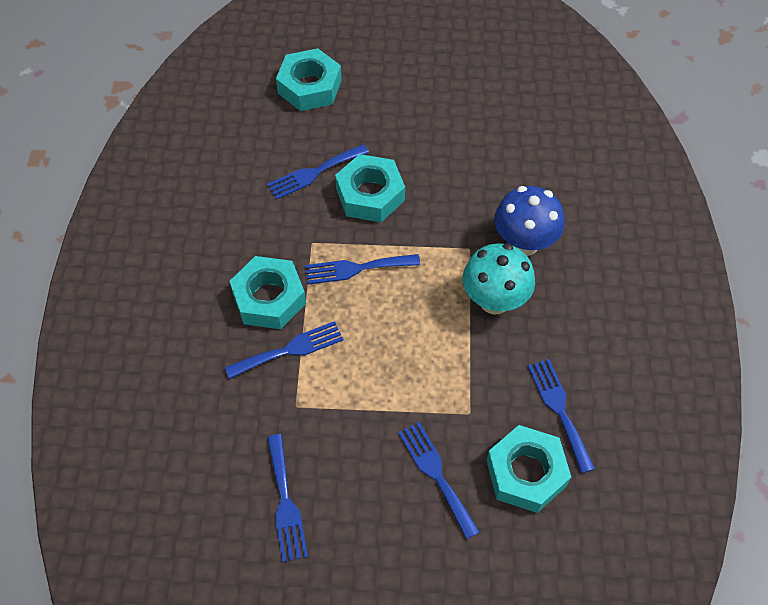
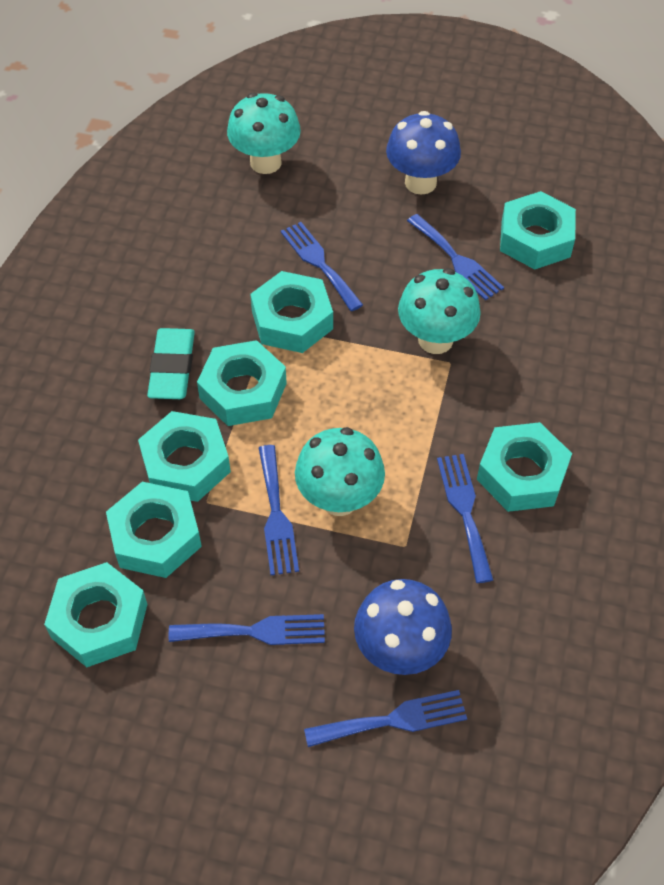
blue mushroom: 1 -> 2
turquoise eraser: 0 -> 1
turquoise mushroom: 1 -> 3
turquoise nut: 4 -> 7

